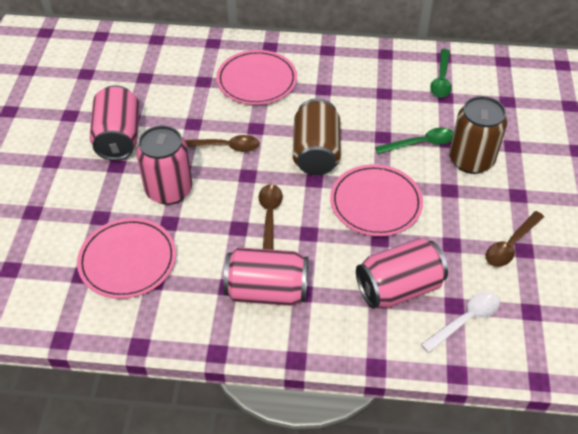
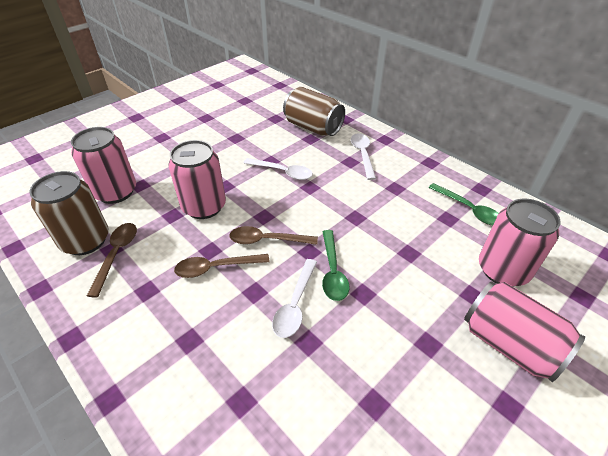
pink plate: 3 -> 0
white spoon: 1 -> 3

